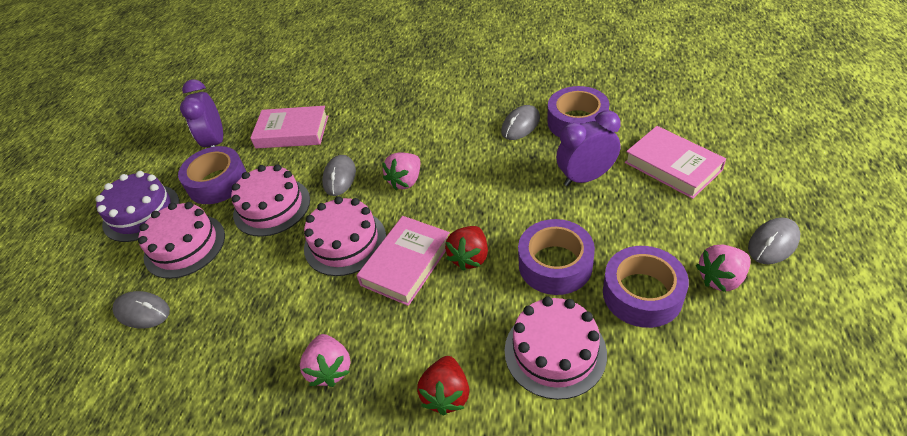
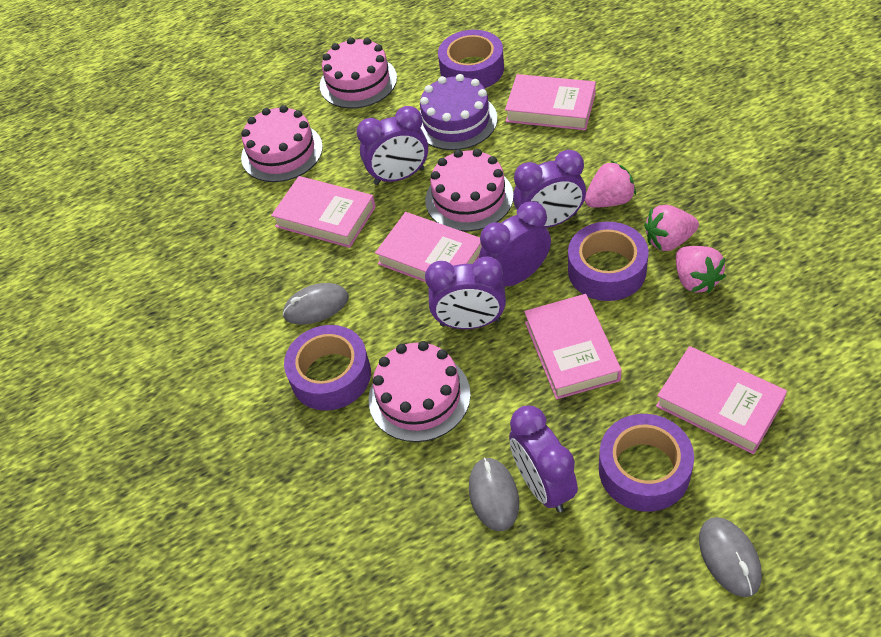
grey mouse: 4 -> 3
pink book: 3 -> 5
purple clock: 2 -> 5
red strawberry: 2 -> 0

